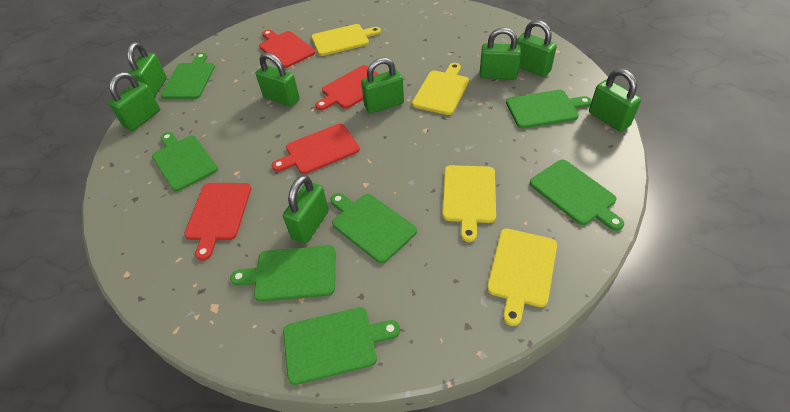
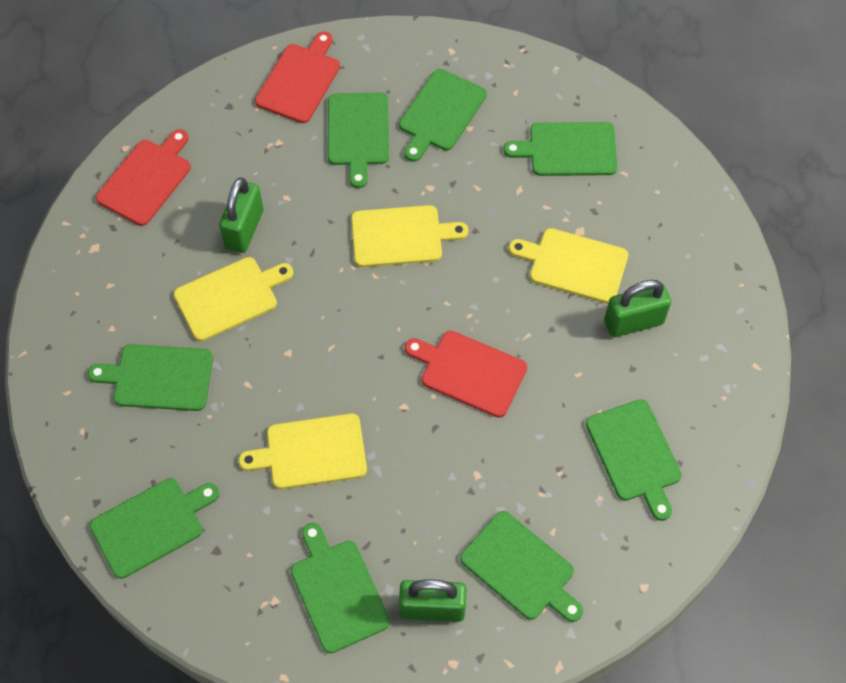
green cutting board: 7 -> 8
green padlock: 8 -> 3
red cutting board: 4 -> 3

